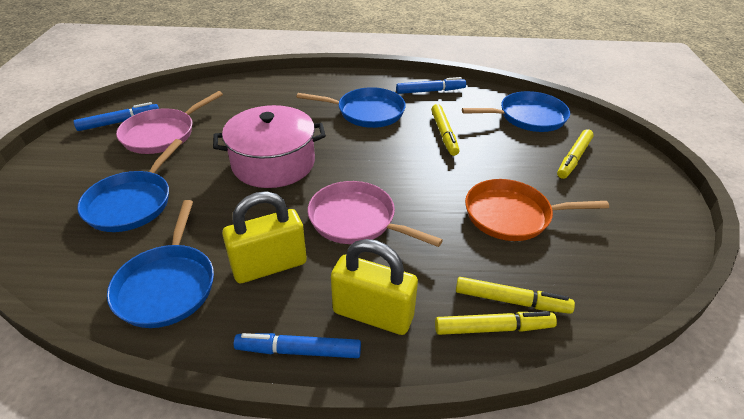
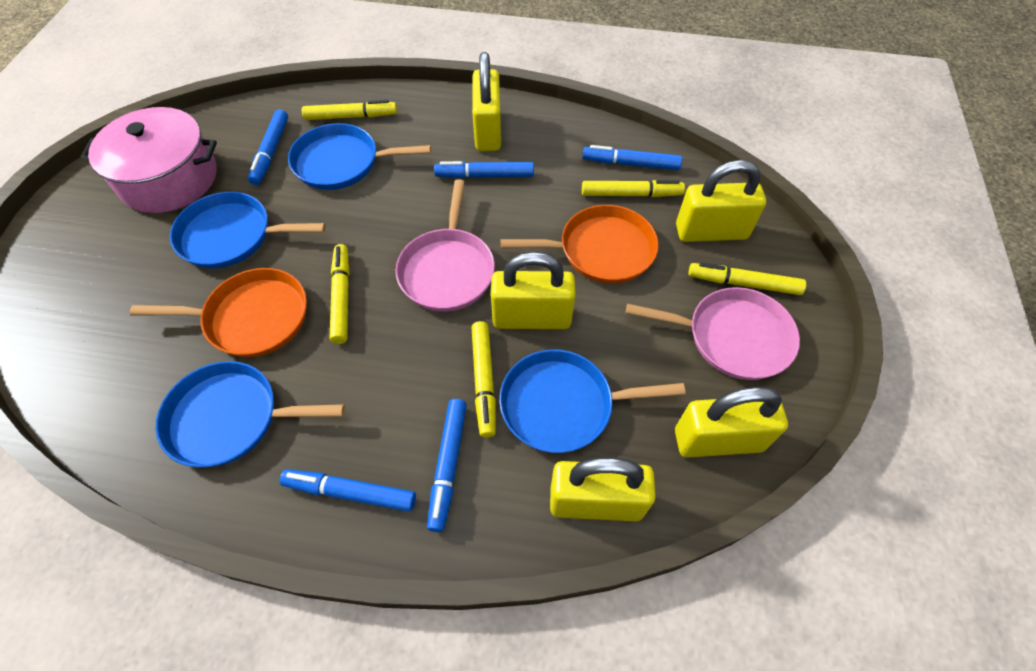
blue marker: 3 -> 5
orange pan: 1 -> 2
yellow marker: 4 -> 5
yellow padlock: 2 -> 5

